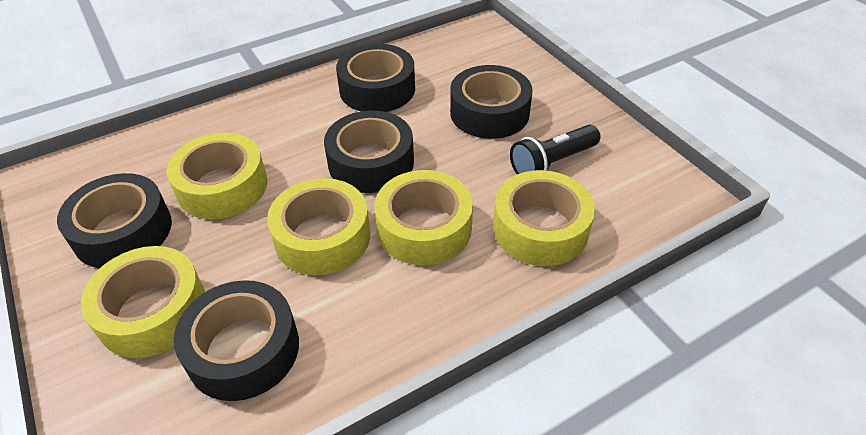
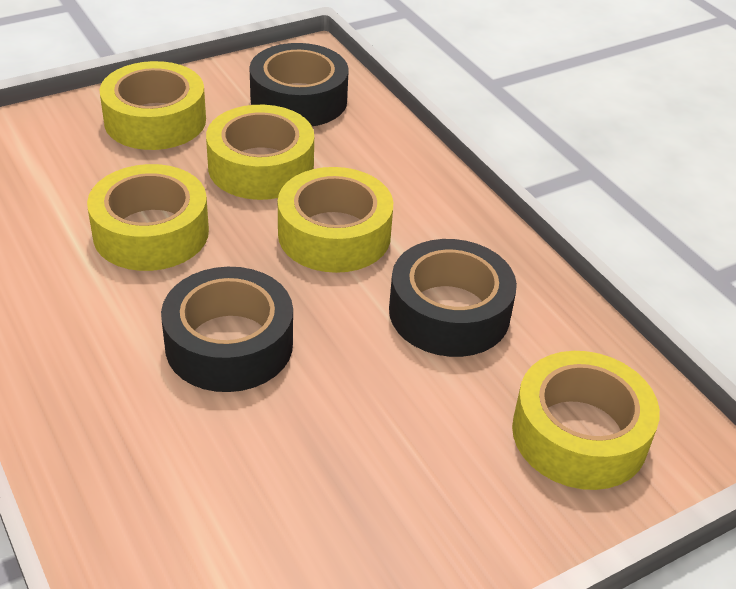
black flashlight: 1 -> 0
black tape: 5 -> 3

